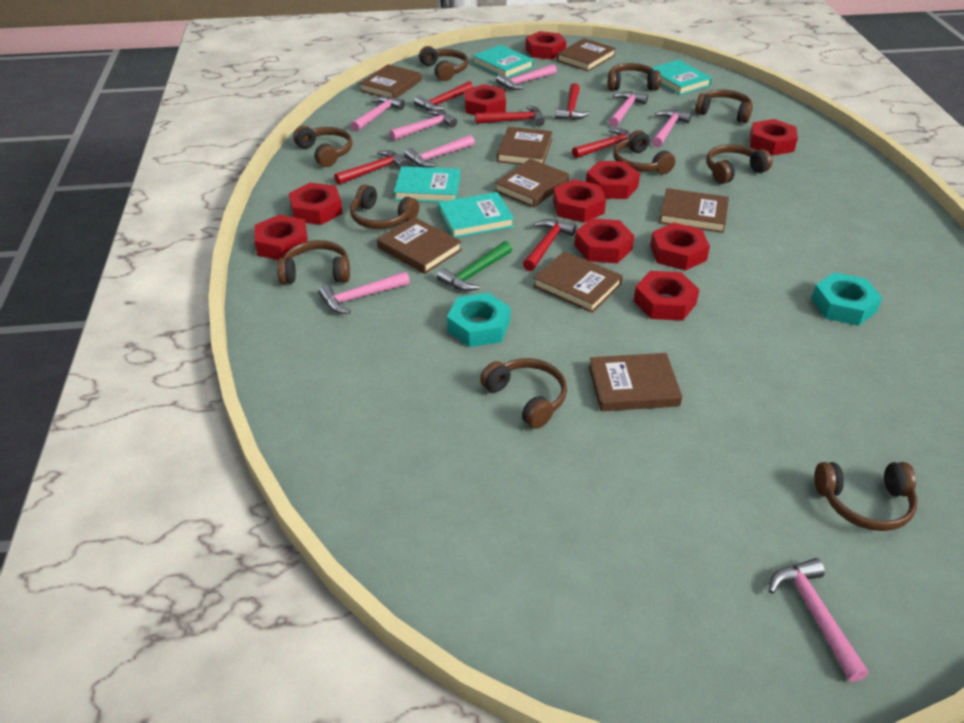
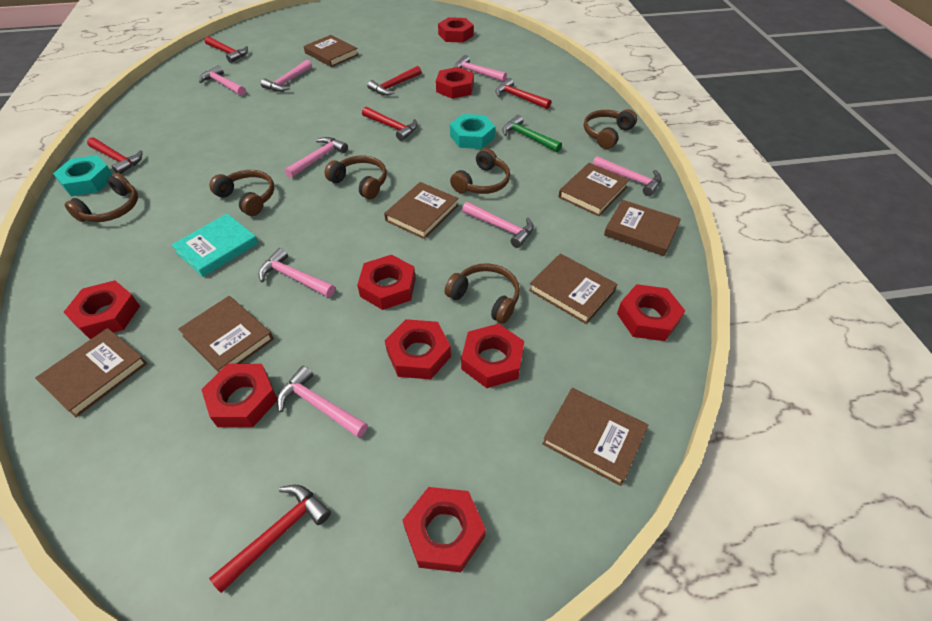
brown headphones: 10 -> 6
red nut: 10 -> 9
turquoise book: 4 -> 1

